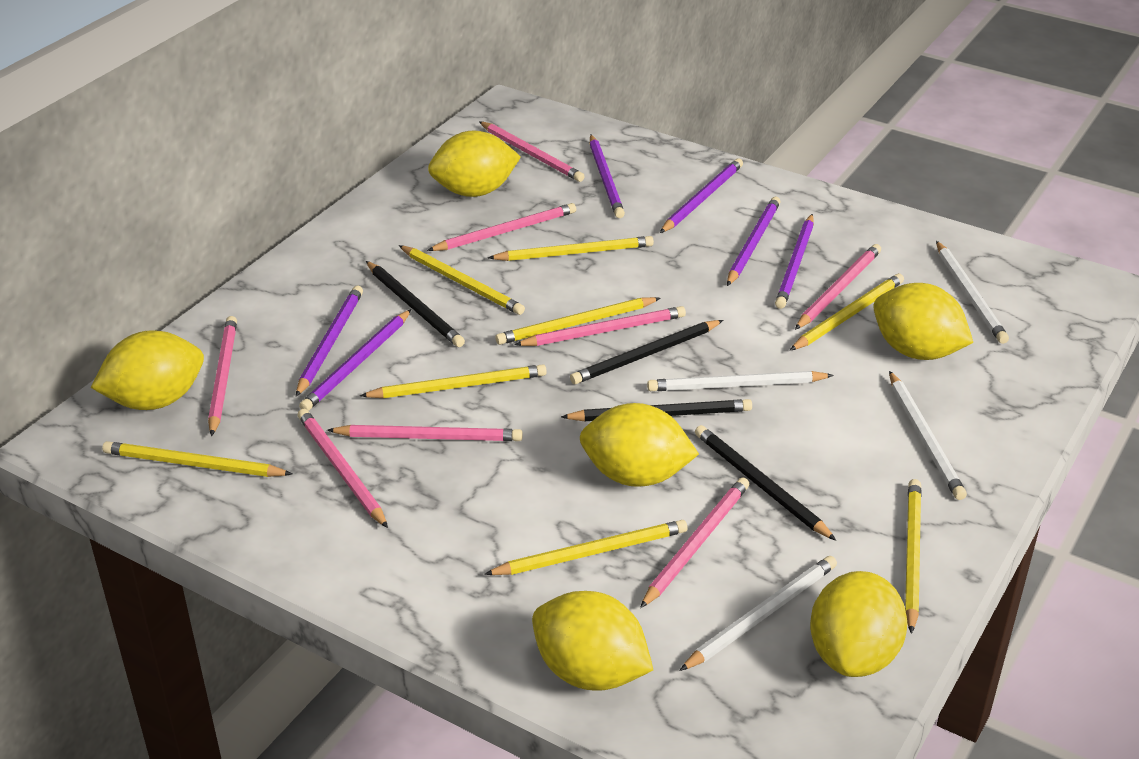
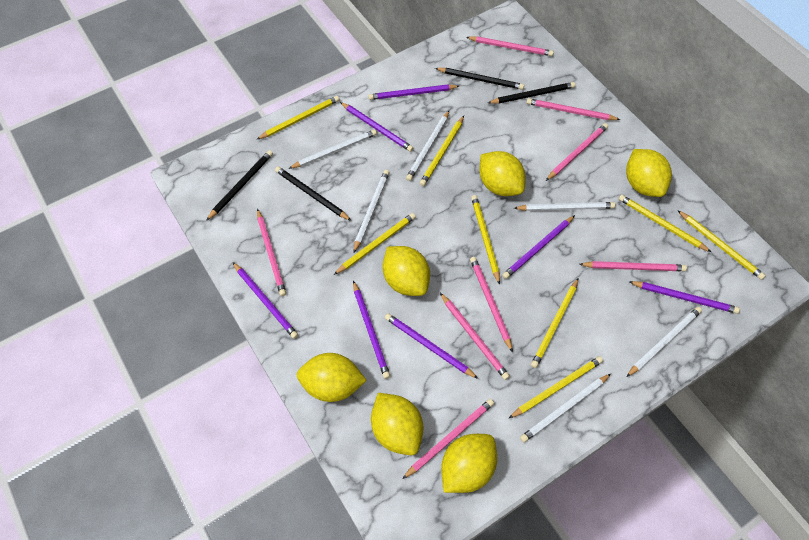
purple pencil: 6 -> 7
white pencil: 4 -> 6

